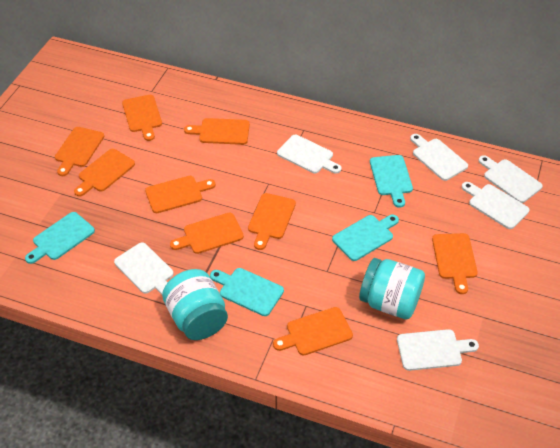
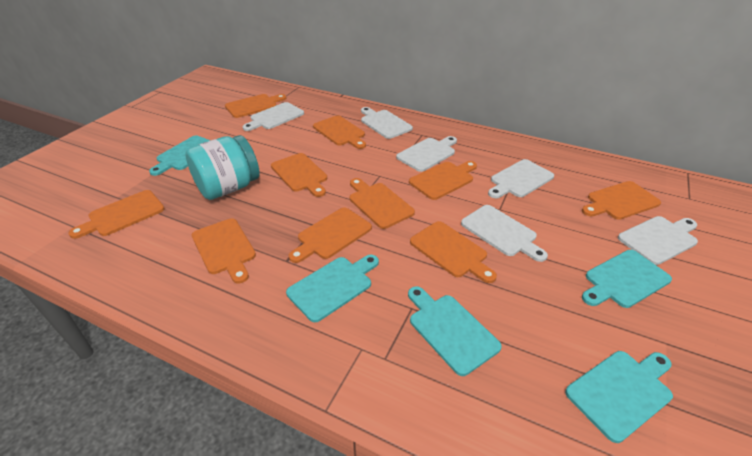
orange cutting board: 9 -> 10
turquoise cutting board: 4 -> 5
turquoise jar: 2 -> 1

